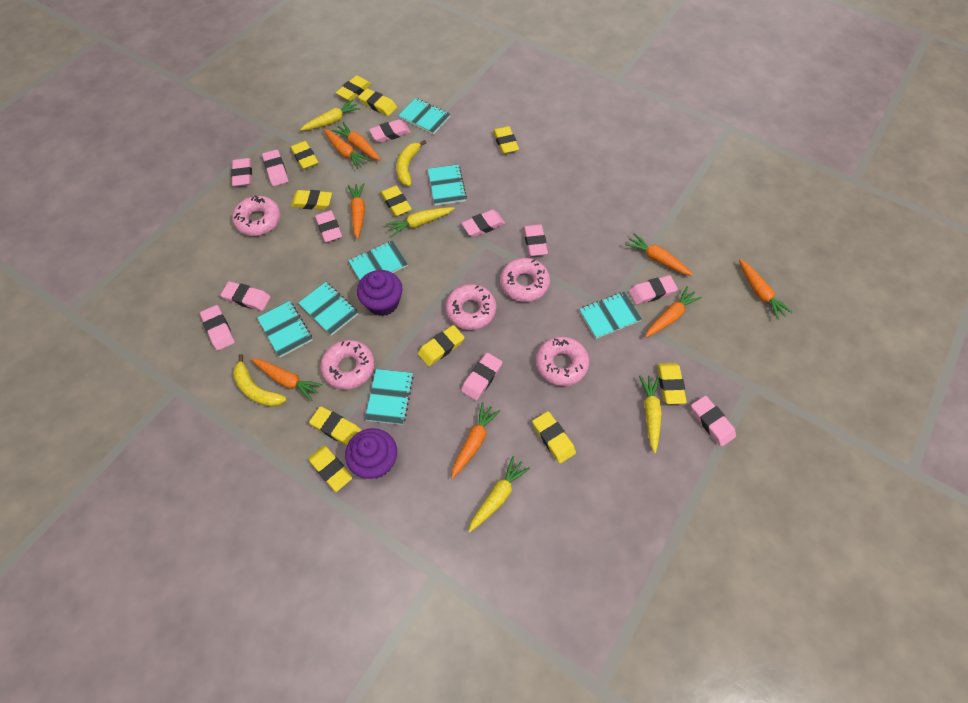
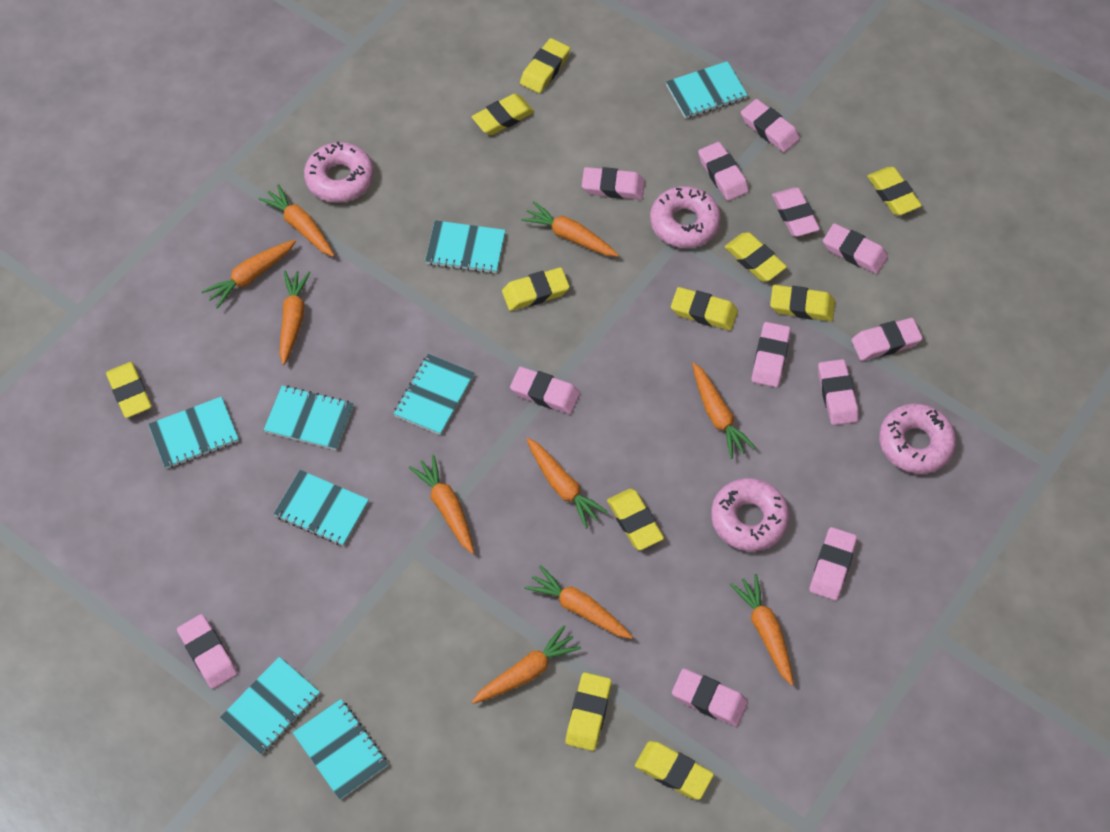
orange carrot: 8 -> 10
pink donut: 5 -> 4
pink eraser: 11 -> 12
purple cupcake: 2 -> 0
turquoise notebook: 7 -> 8
yellow banana: 2 -> 0
yellow carrot: 4 -> 0

